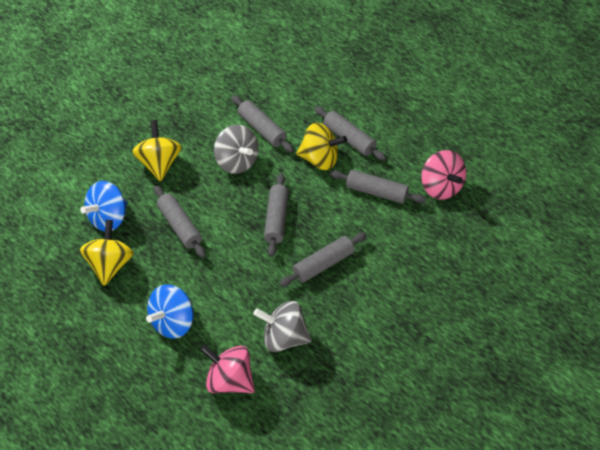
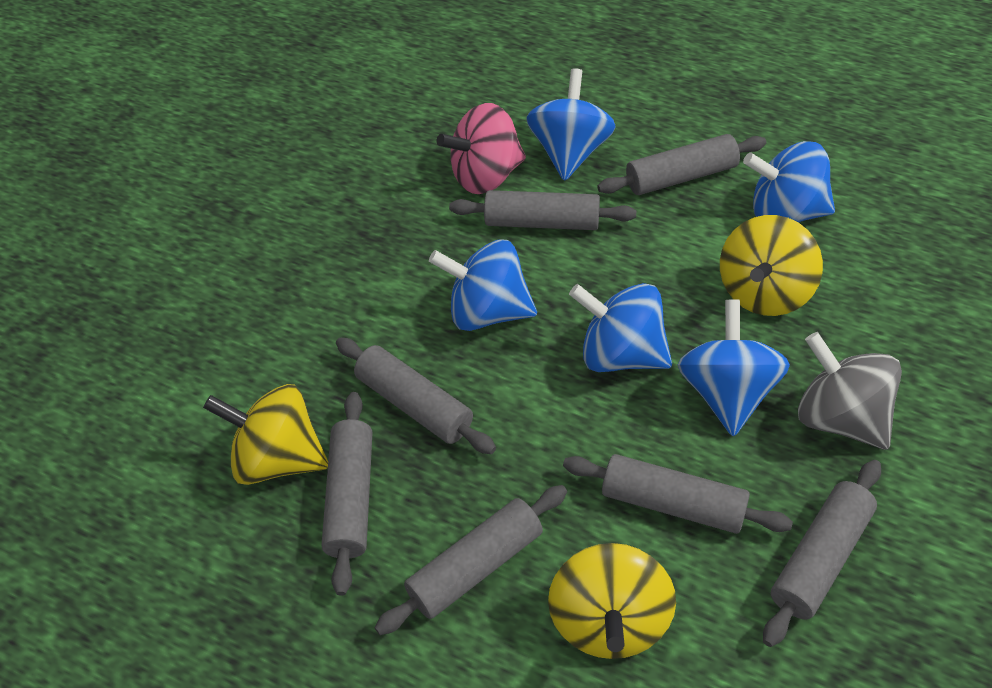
blue spinning top: 2 -> 5
grey rolling pin: 6 -> 7
grey spinning top: 2 -> 1
pink spinning top: 2 -> 1

